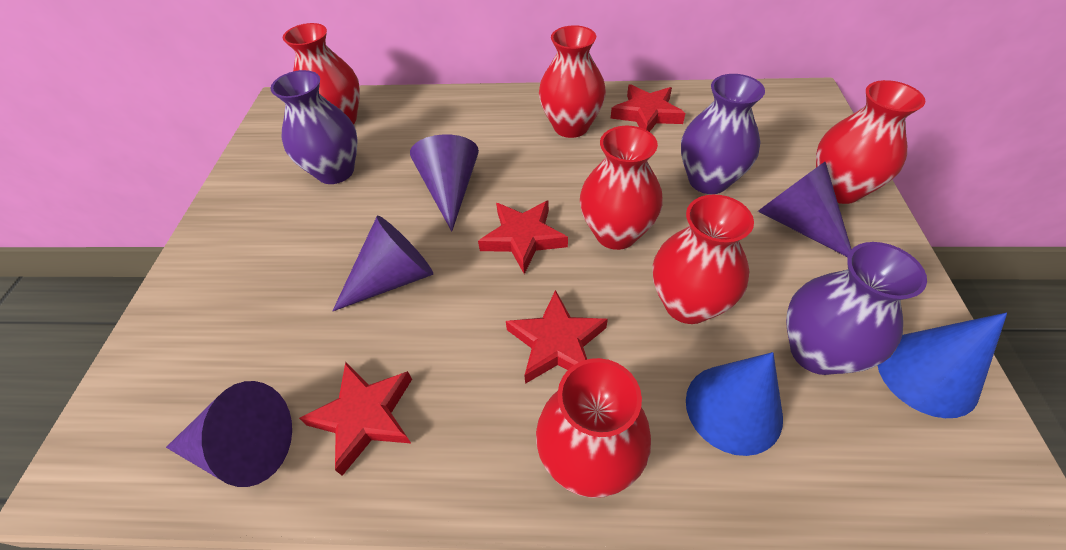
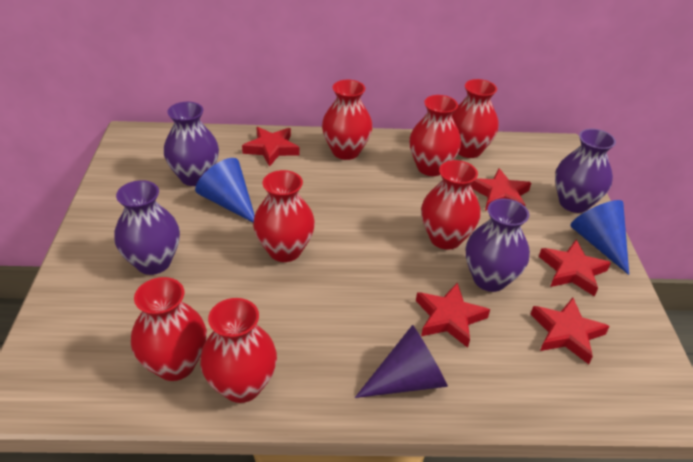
purple cone: 4 -> 1
purple vase: 3 -> 4
red star: 4 -> 5
red vase: 6 -> 7

